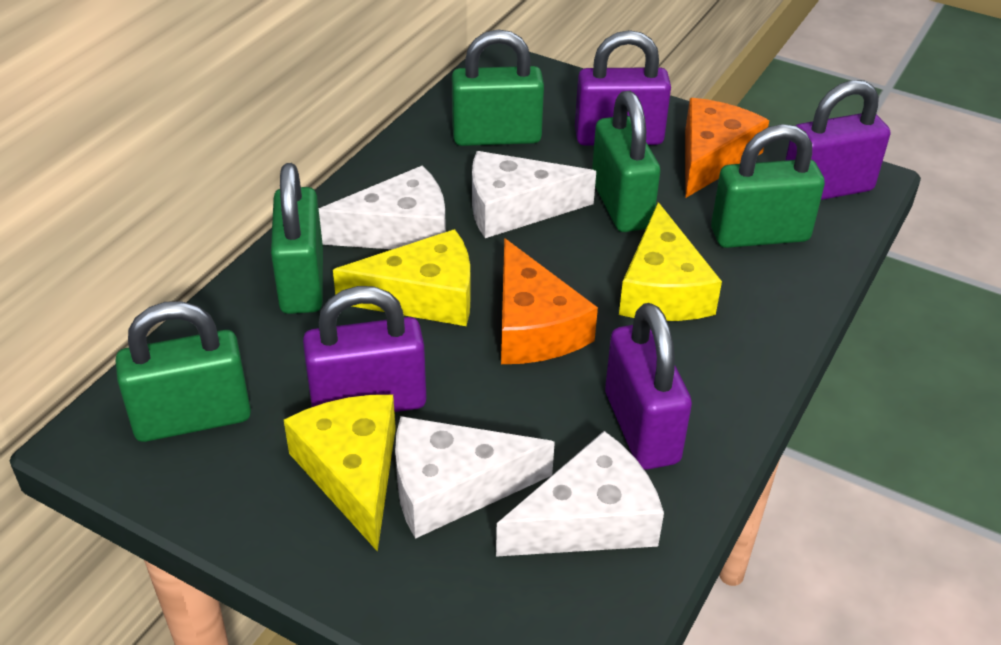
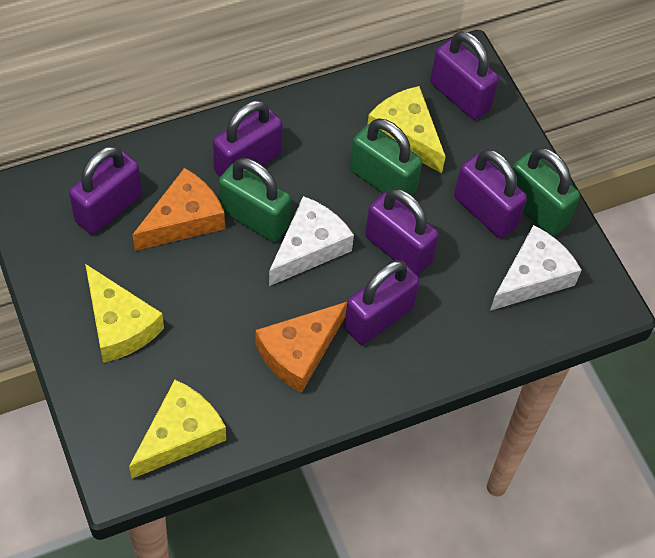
green padlock: 5 -> 3
purple padlock: 4 -> 6
white cheese: 4 -> 2

